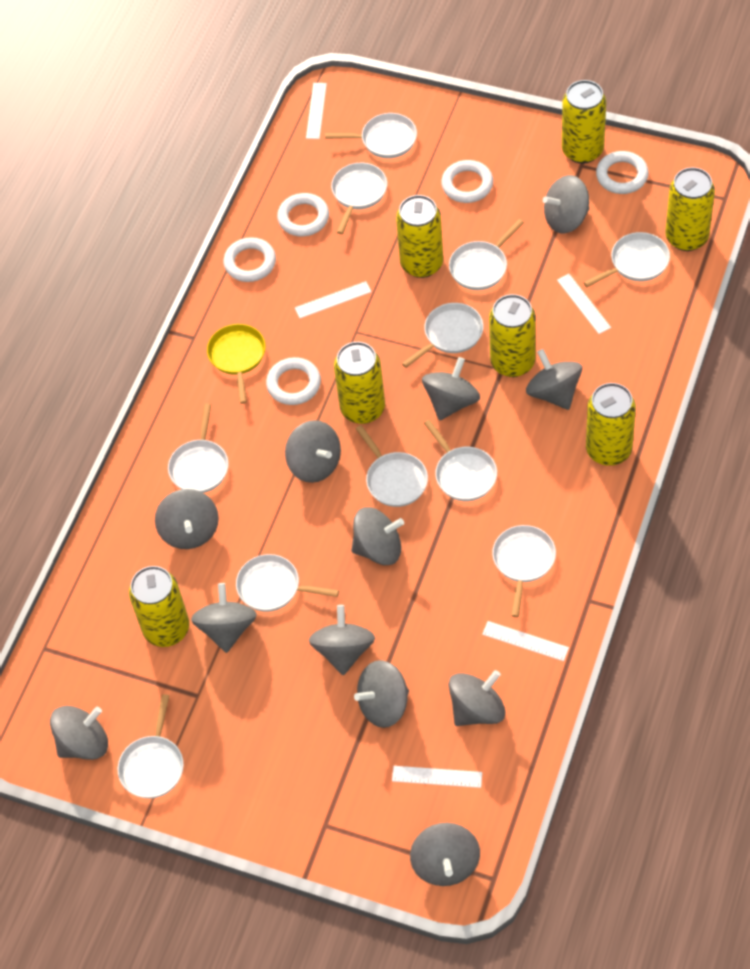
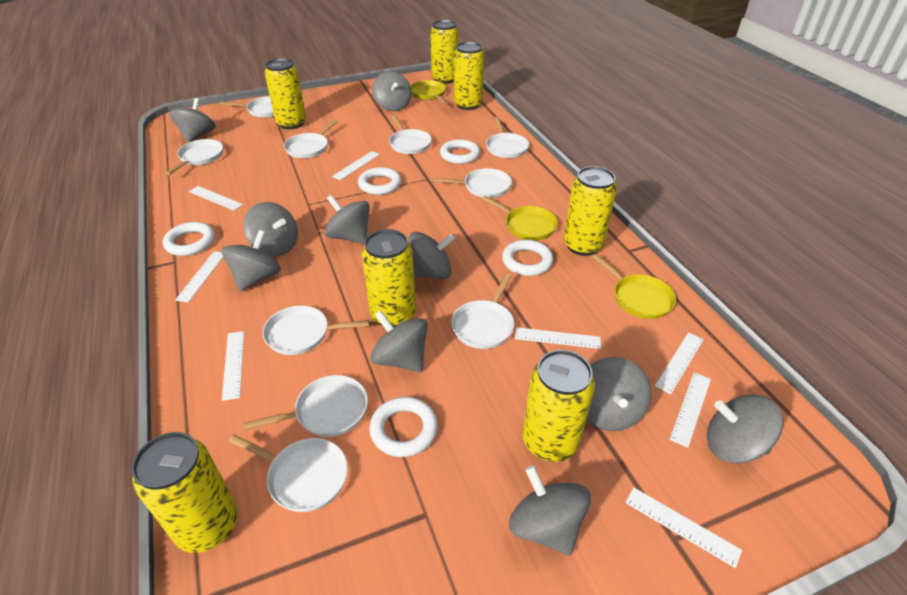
grey spinning top: 12 -> 10
white pan: 11 -> 10
white ruler: 5 -> 8
yellow pan: 1 -> 3

